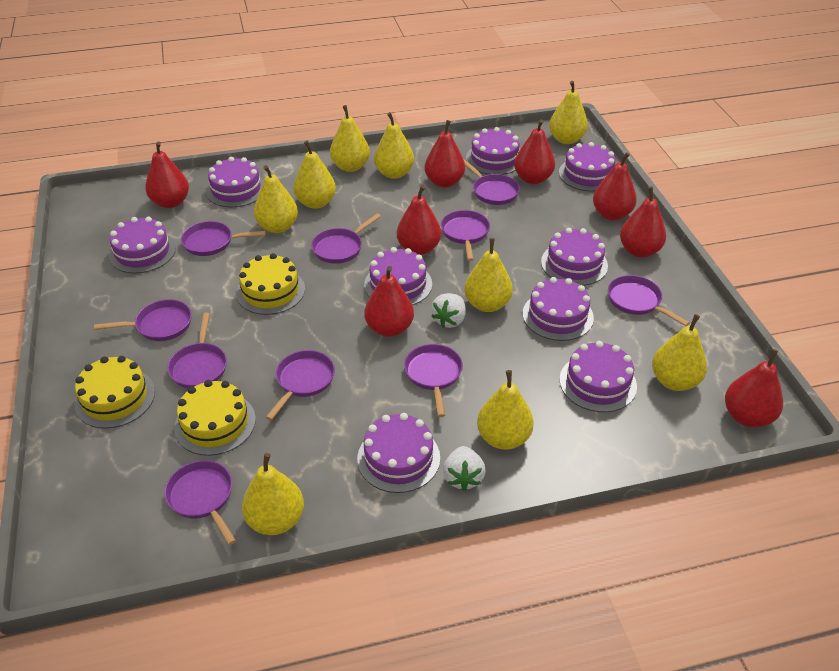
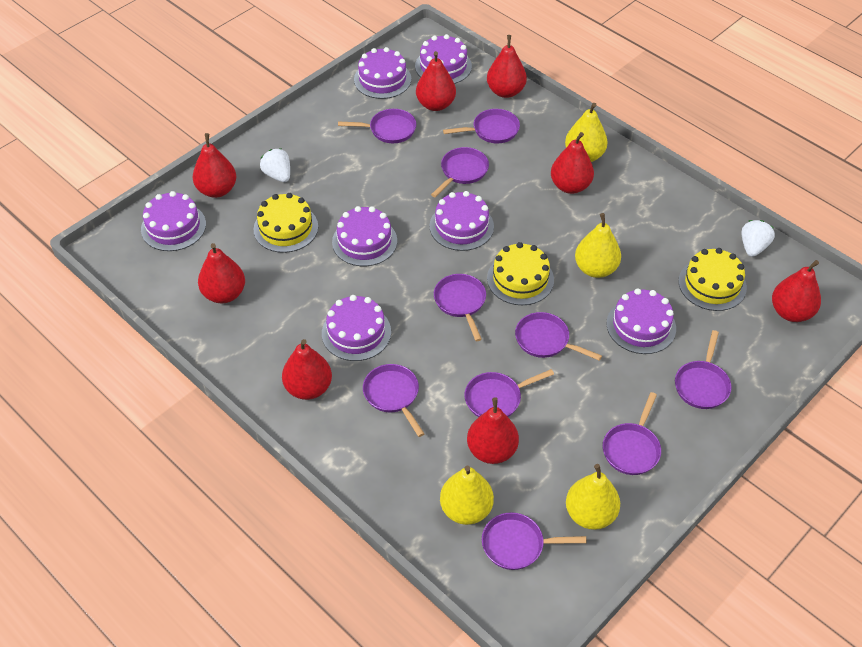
purple cake: 9 -> 7
yellow pear: 9 -> 4

